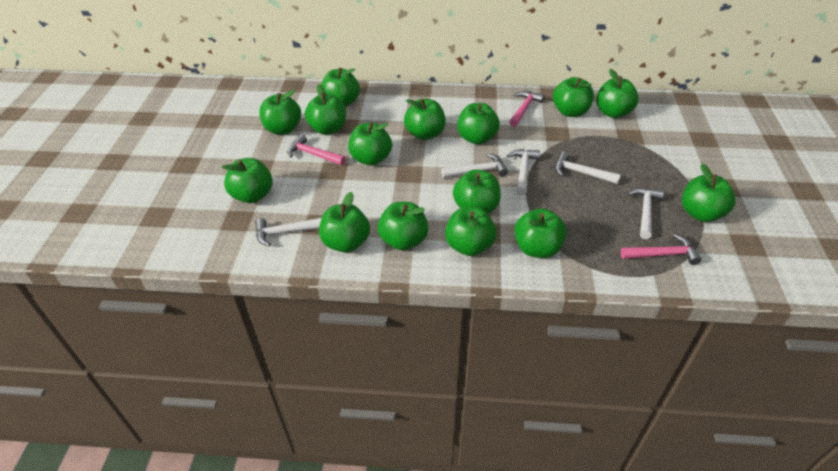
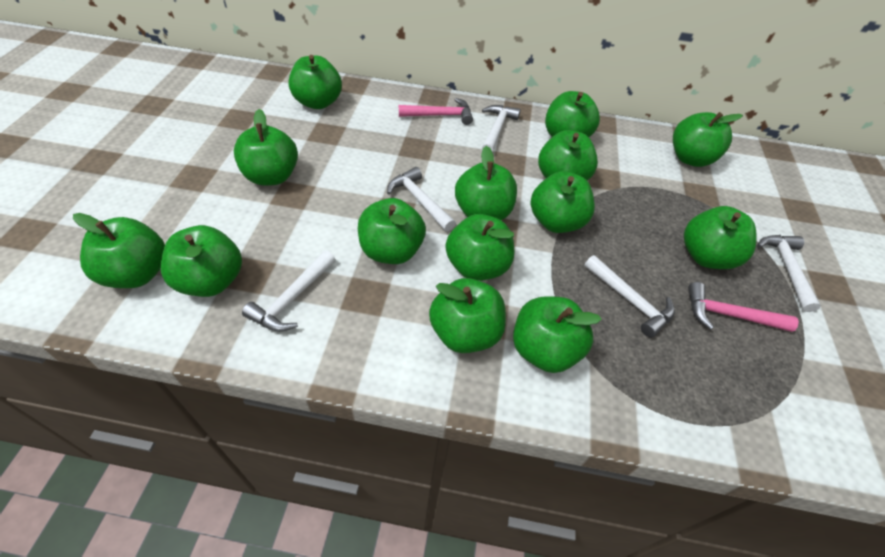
green apple: 15 -> 14
pink hammer: 3 -> 2

